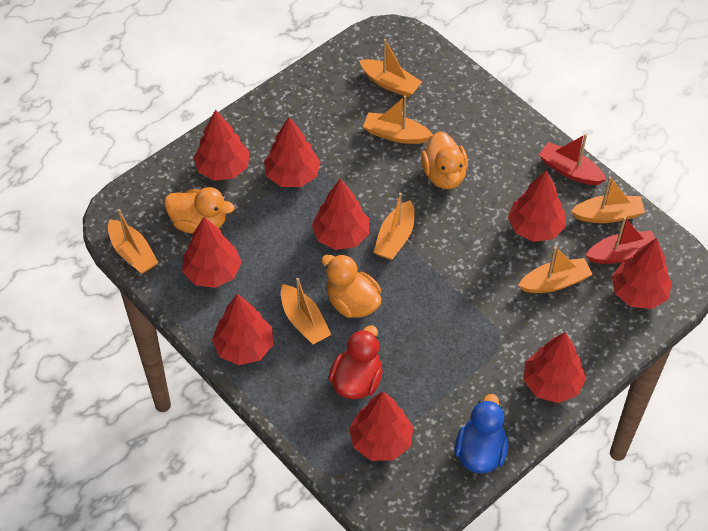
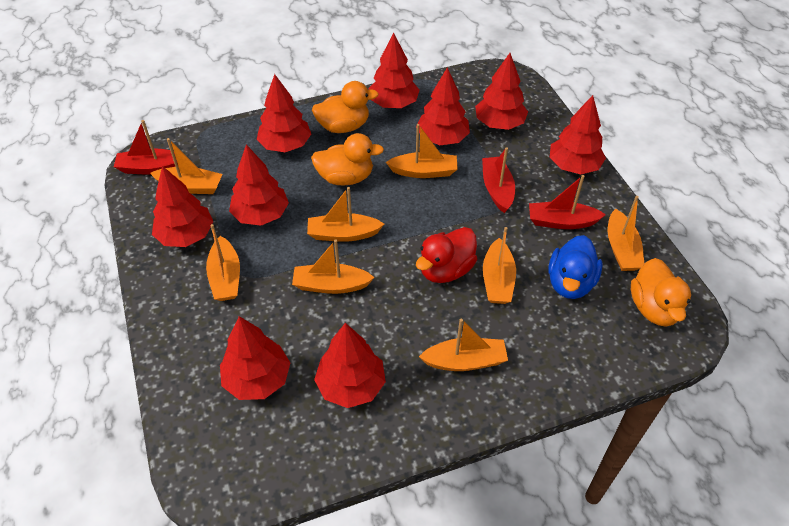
orange boat: 7 -> 8
red boat: 2 -> 3

